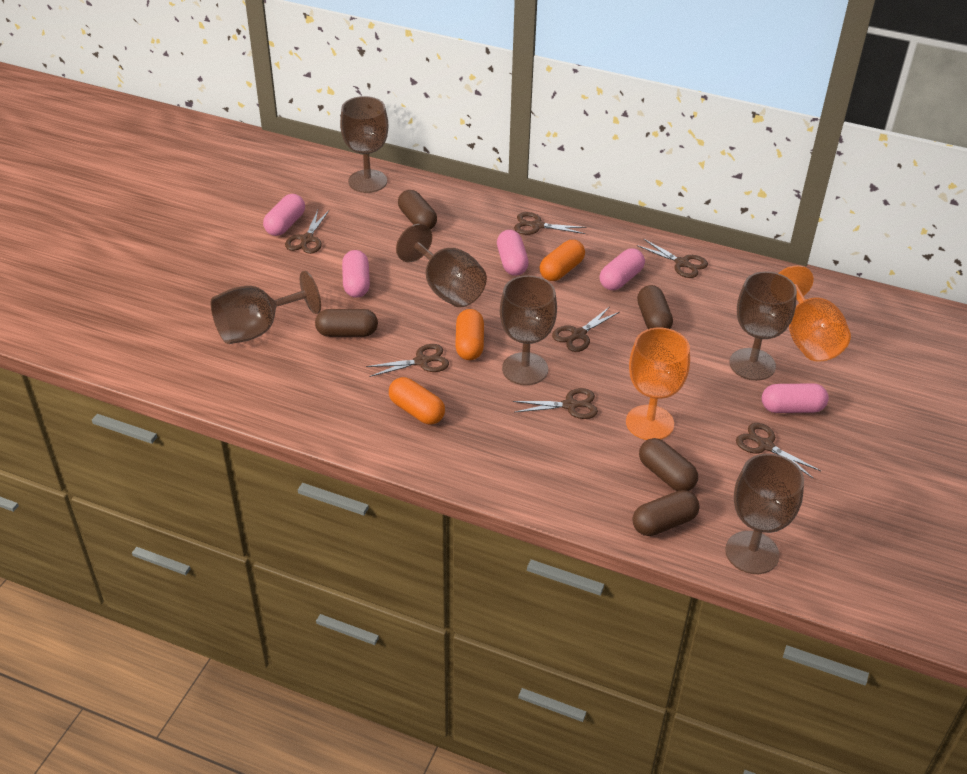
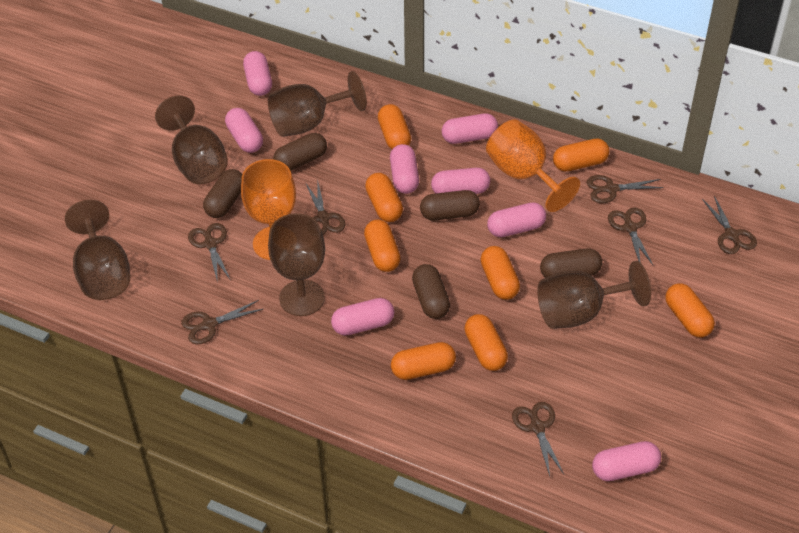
brown goblet: 6 -> 5
orange capsule: 3 -> 8
pink capsule: 5 -> 8

